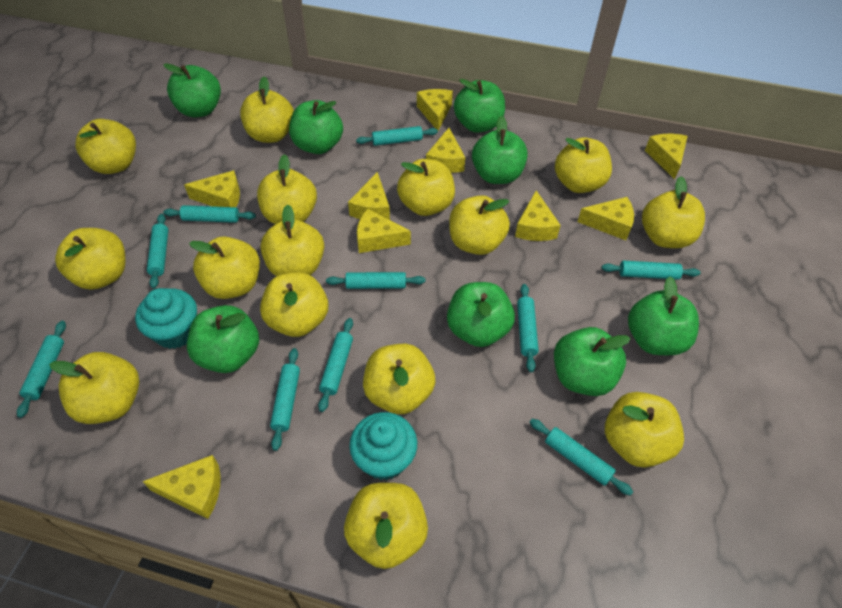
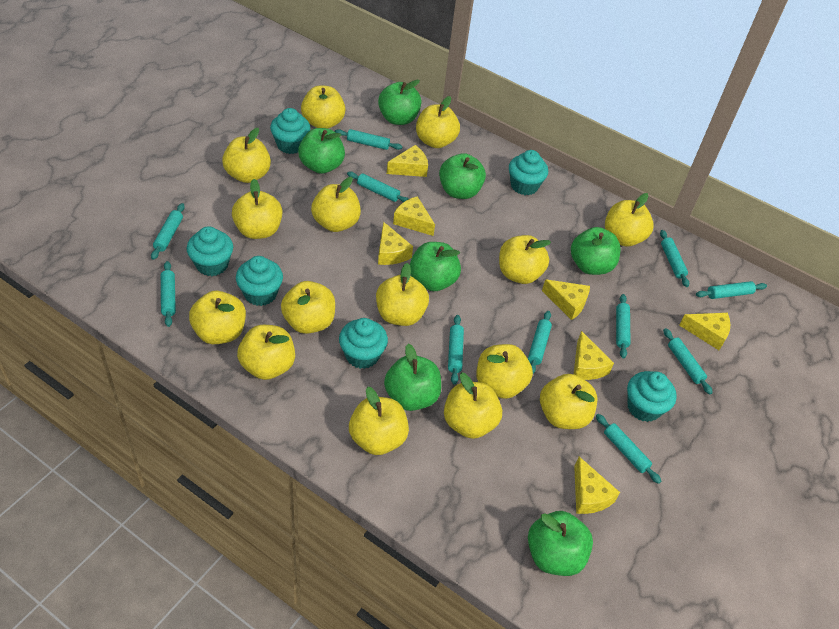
green apple: 8 -> 7
turquoise cupcake: 2 -> 6
turquoise rolling pin: 10 -> 11
yellow cheese: 9 -> 7

